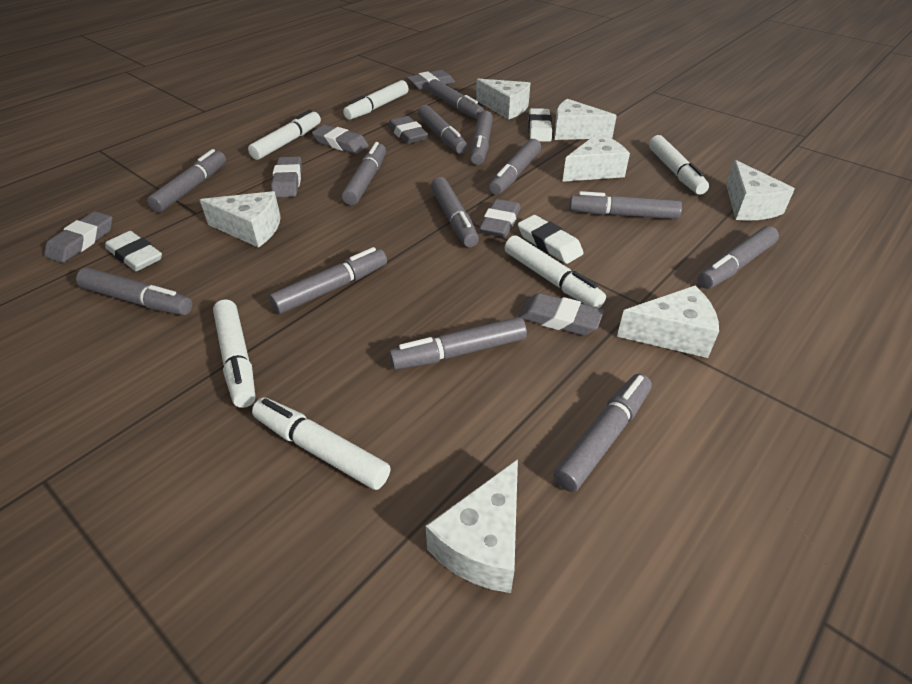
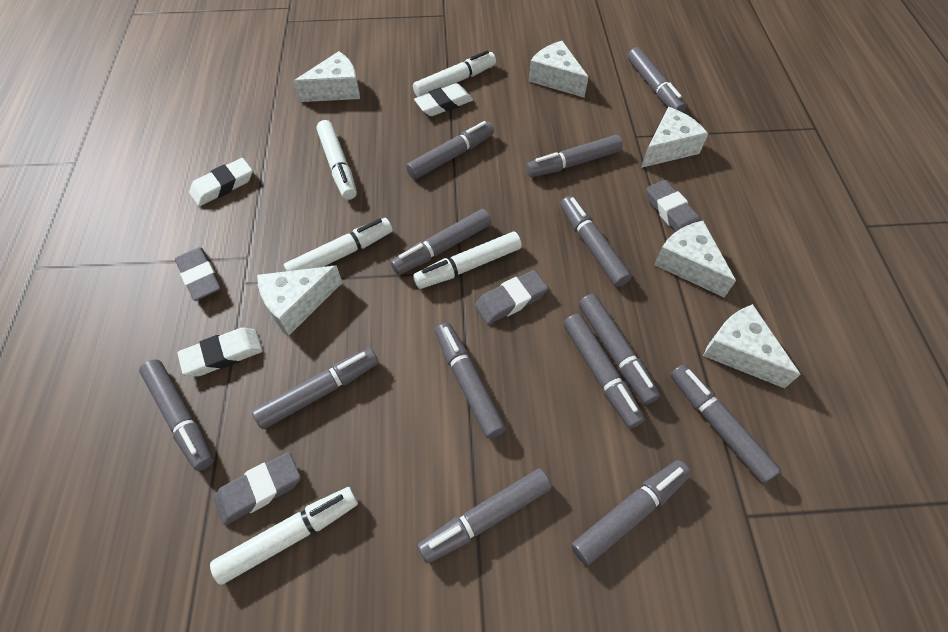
grey eraser: 7 -> 4
white cheese: 7 -> 6
white marker: 6 -> 5

